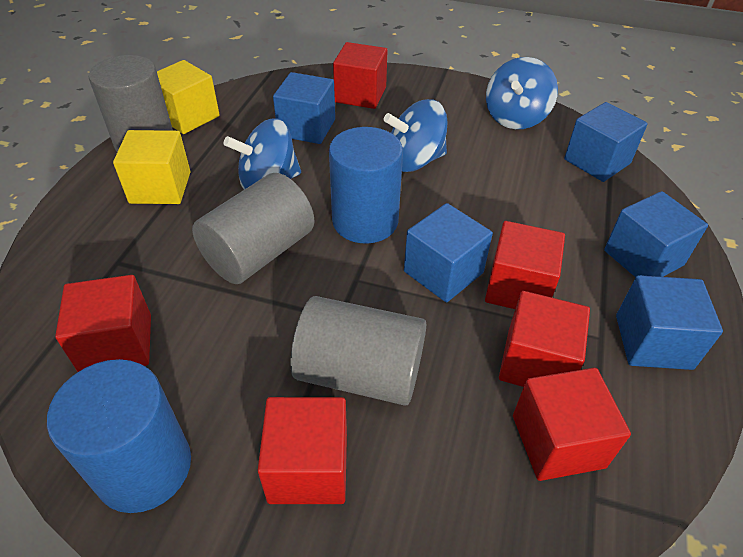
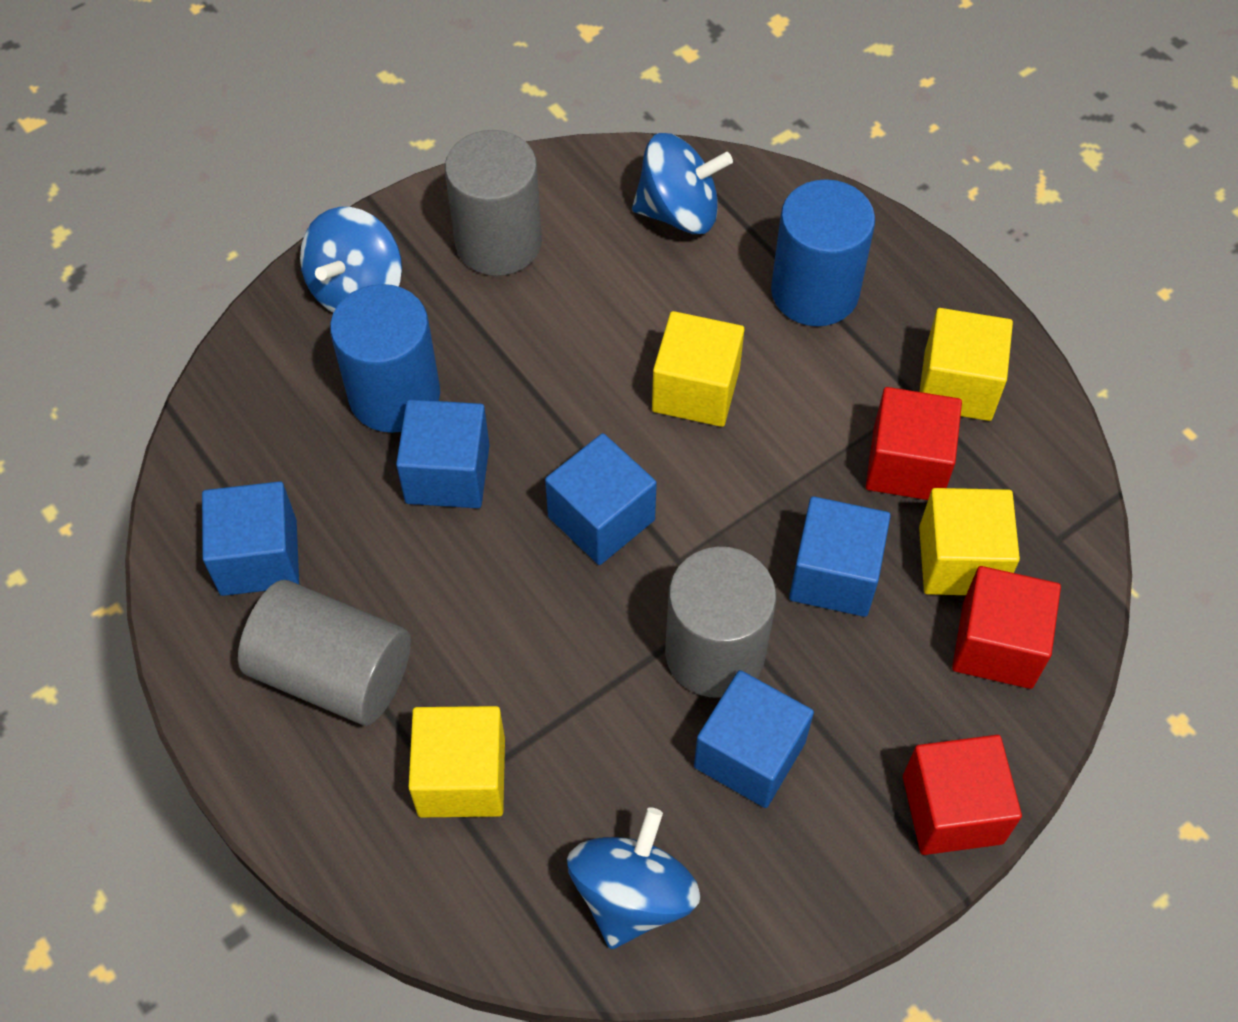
red cube: 6 -> 3
yellow cube: 2 -> 4

